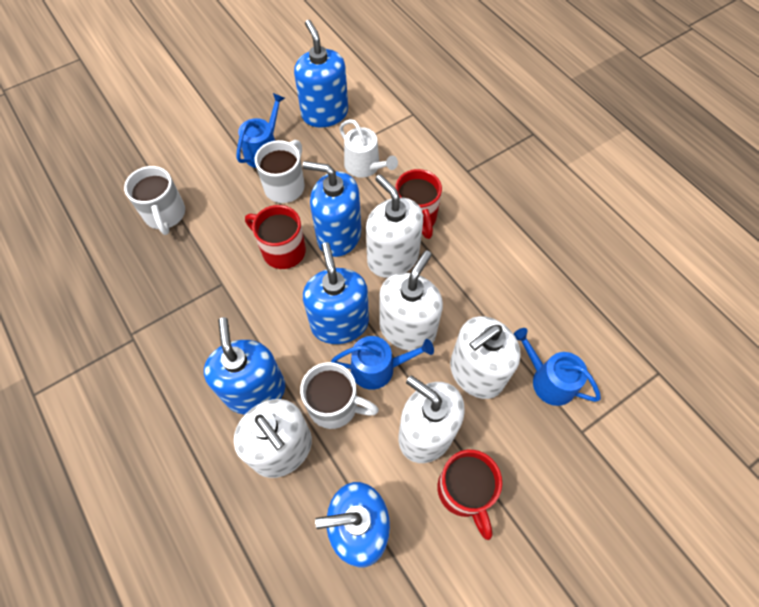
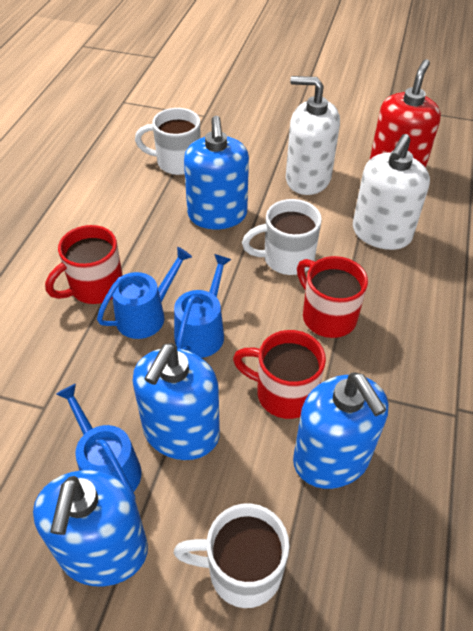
blue soap dispenser: 5 -> 4
red soap dispenser: 0 -> 1
white soap dispenser: 5 -> 2
white watering can: 1 -> 0

